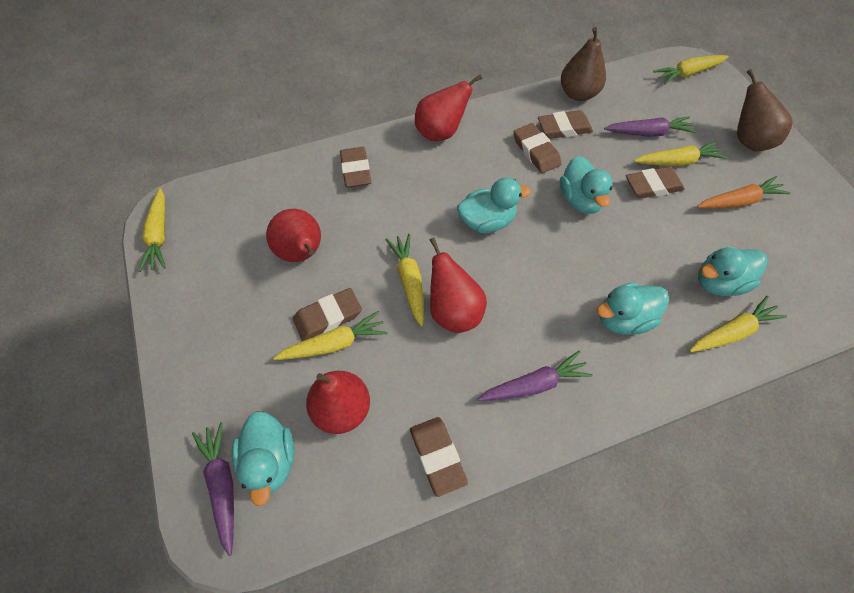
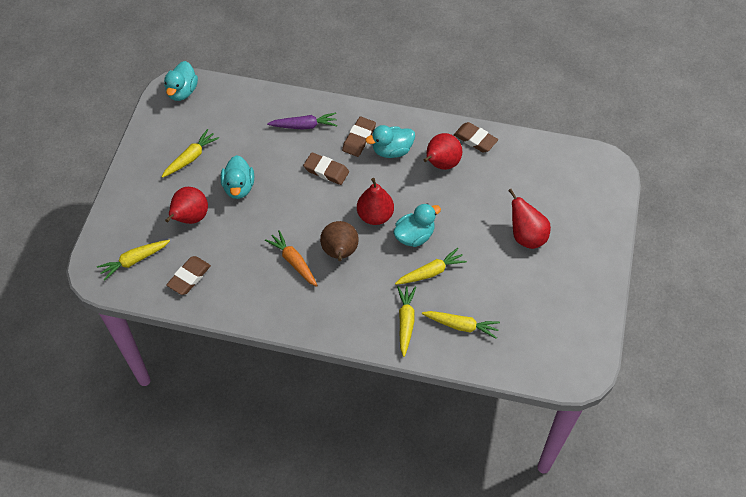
brown eraser: 6 -> 4
brown pear: 2 -> 1
purple carrot: 3 -> 1
turquoise duck: 5 -> 4
yellow carrot: 6 -> 5

